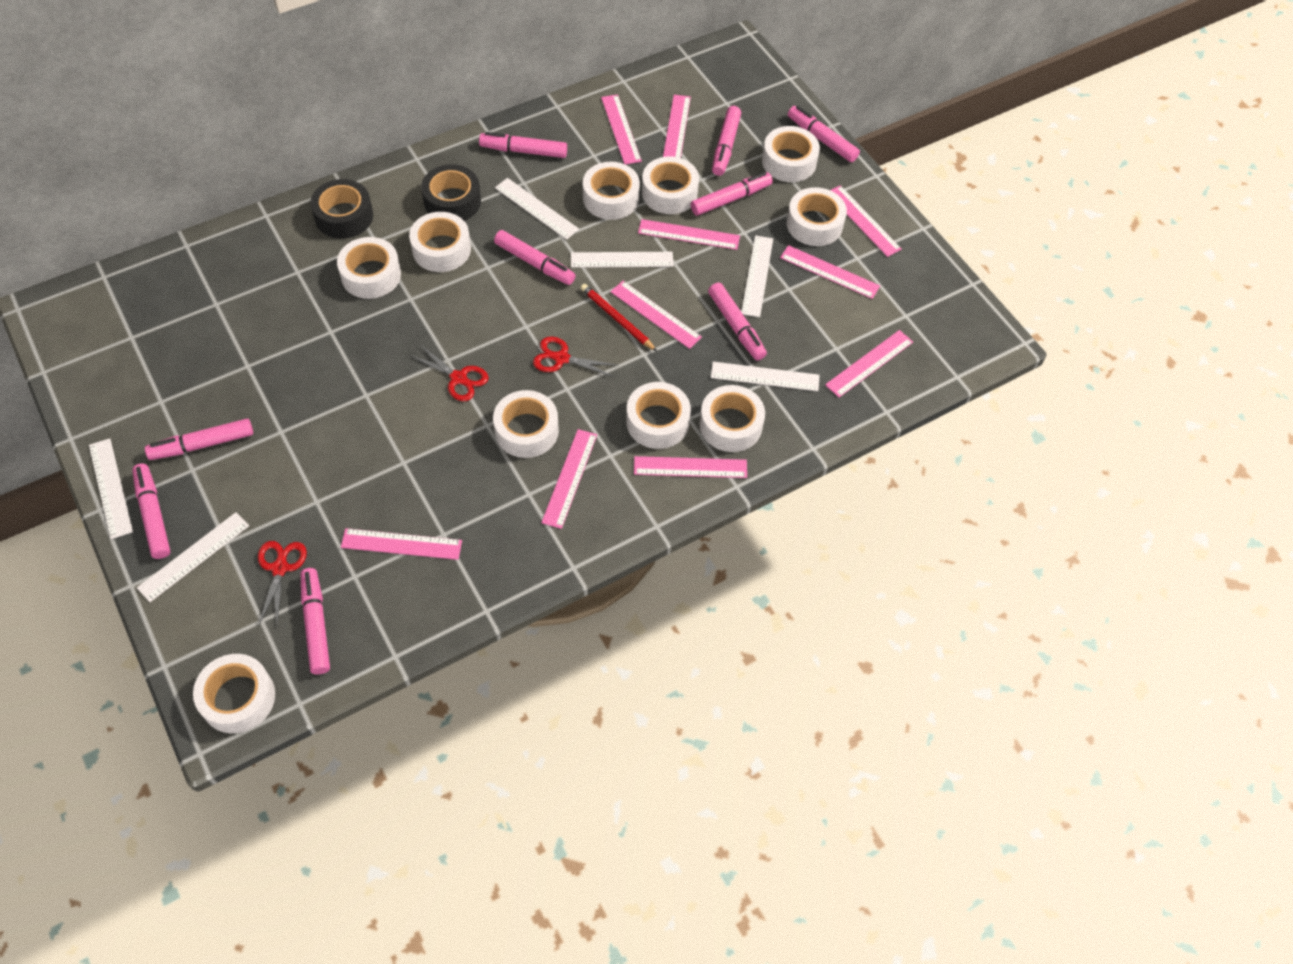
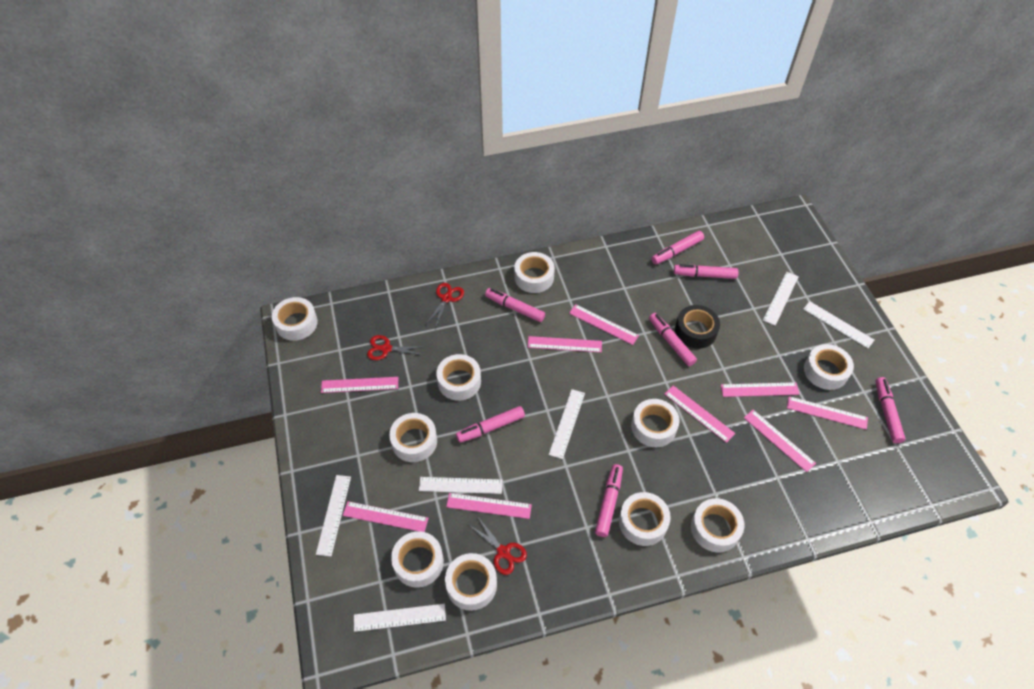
black tape: 2 -> 1
pink marker: 9 -> 7
pink ruler: 10 -> 9
red pencil: 1 -> 0

